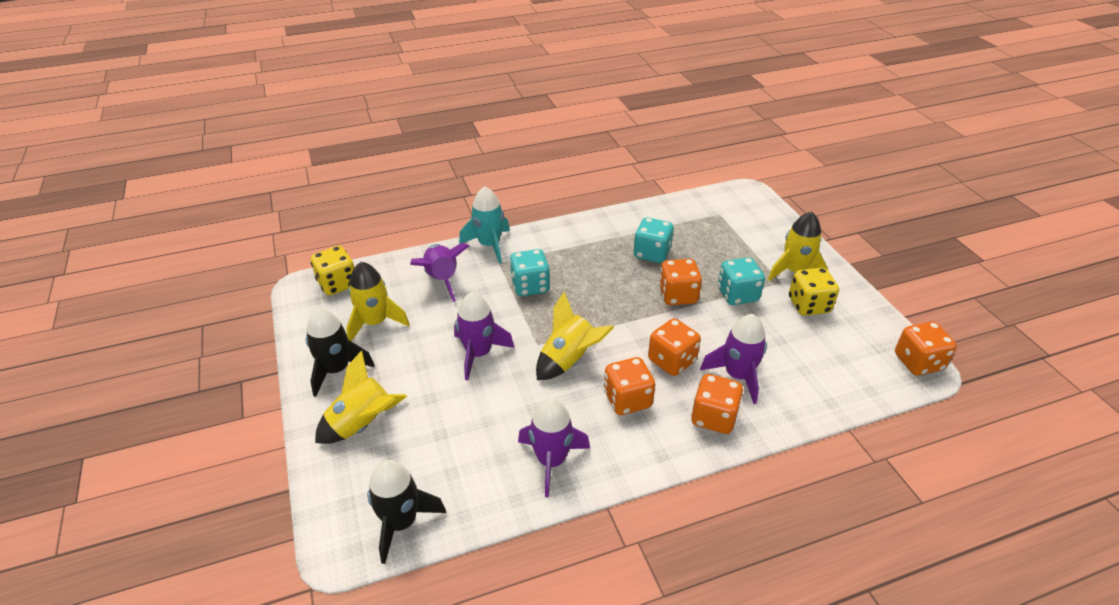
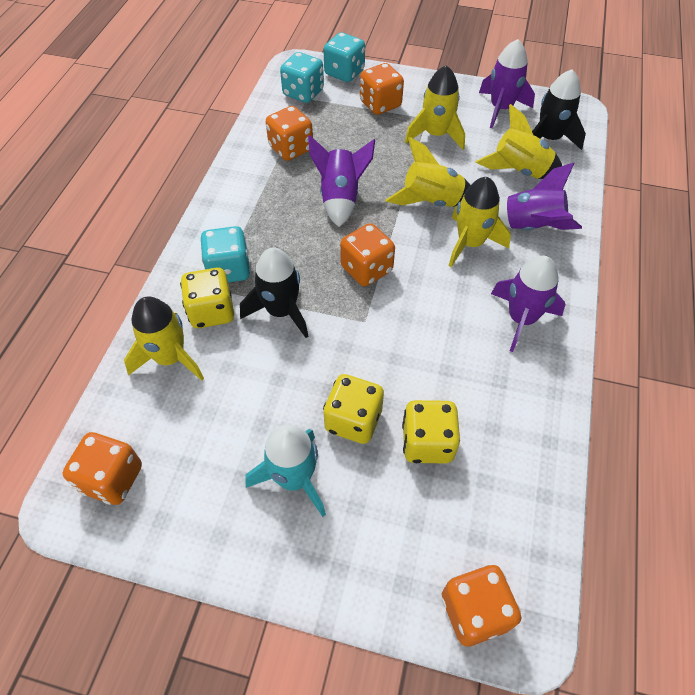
yellow dice: 2 -> 3
yellow rocket: 4 -> 5

